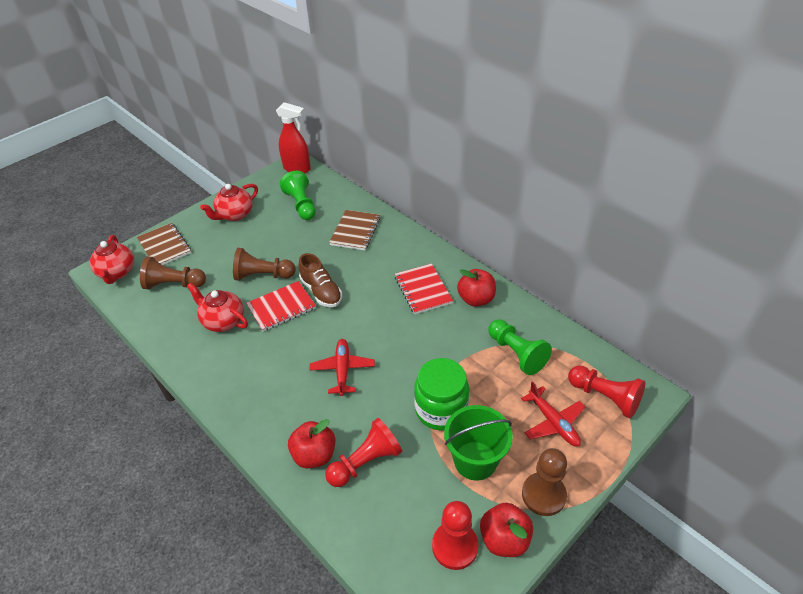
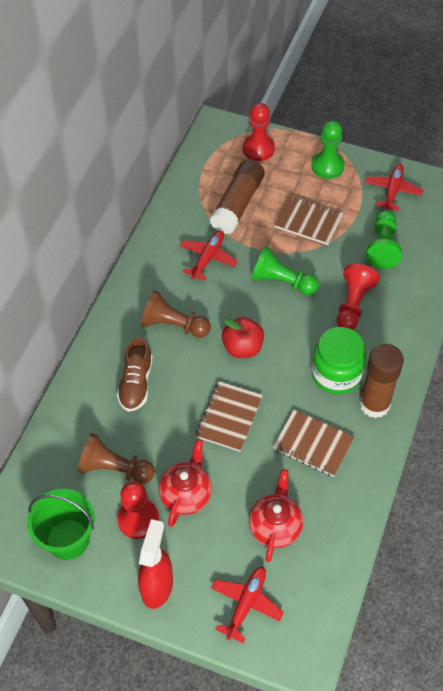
brown glue stick: 0 -> 2
brown notebook: 2 -> 3
brown pawn: 3 -> 2
green pawn: 2 -> 3
red apple: 3 -> 1
red notebook: 2 -> 0
red plane: 2 -> 3
red teapot: 3 -> 2

